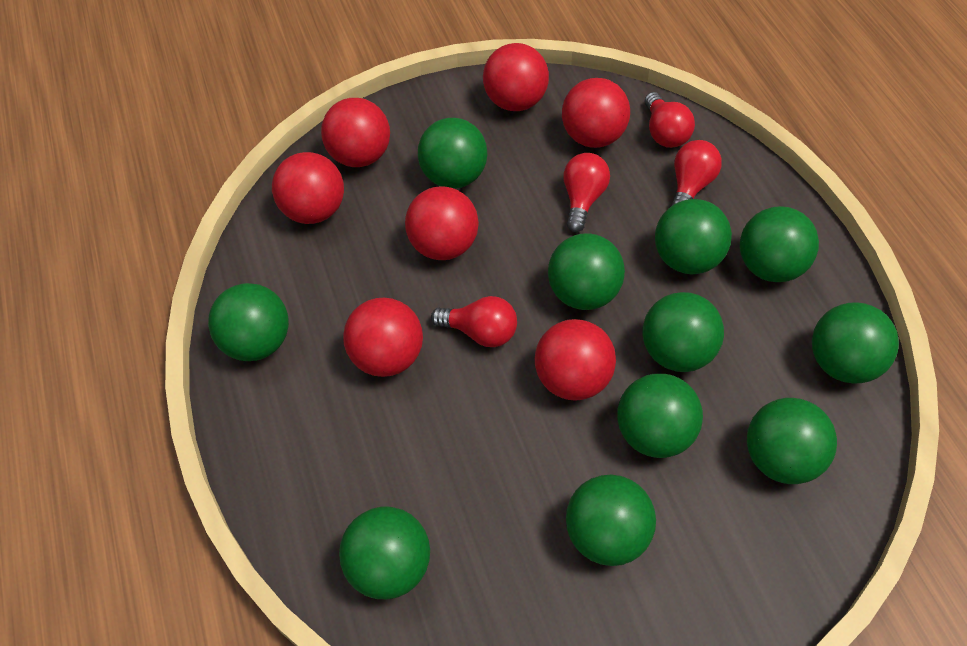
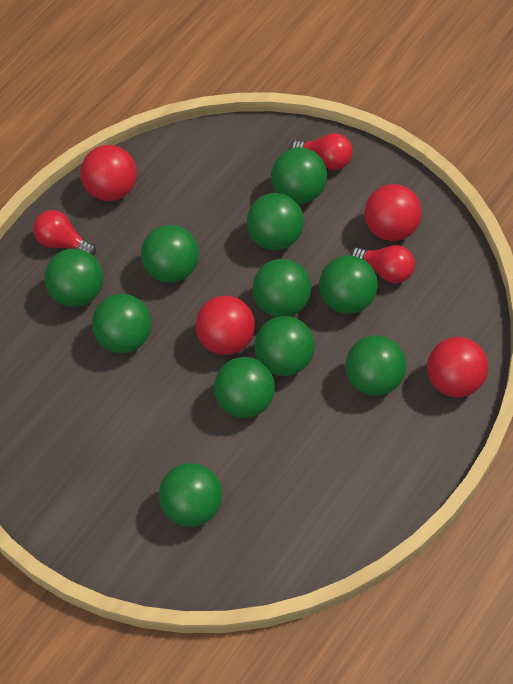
red ball: 7 -> 4
red light bulb: 4 -> 3

